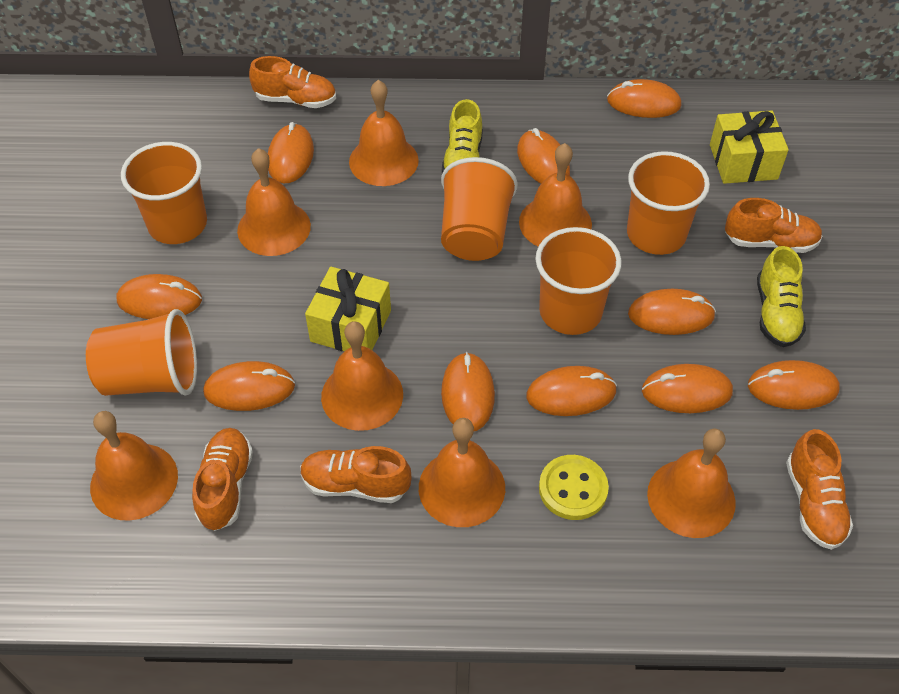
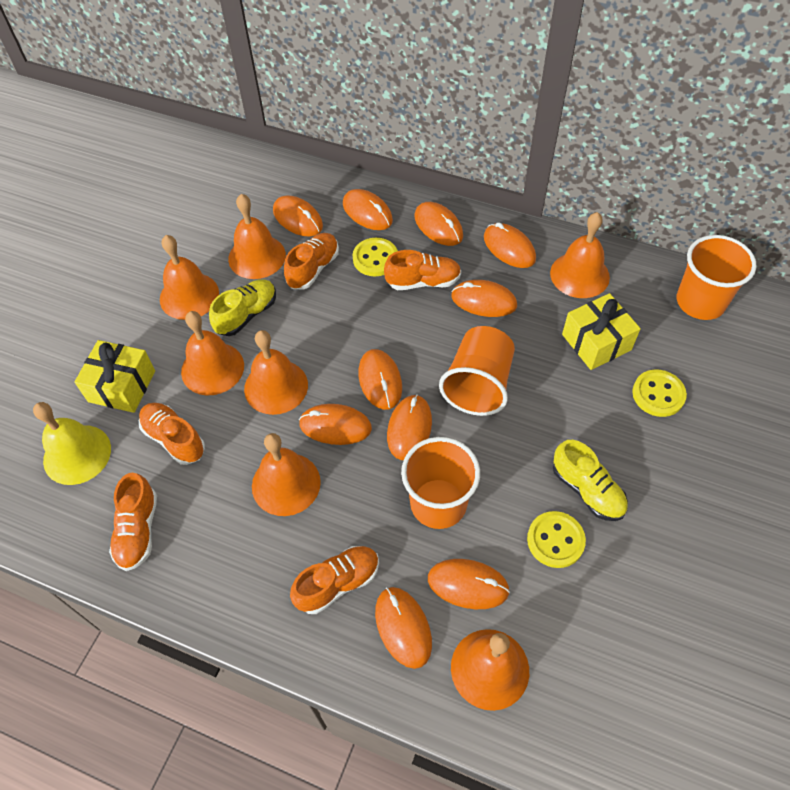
orange cup: 5 -> 3
yellow bell: 0 -> 1
yellow button: 1 -> 3

